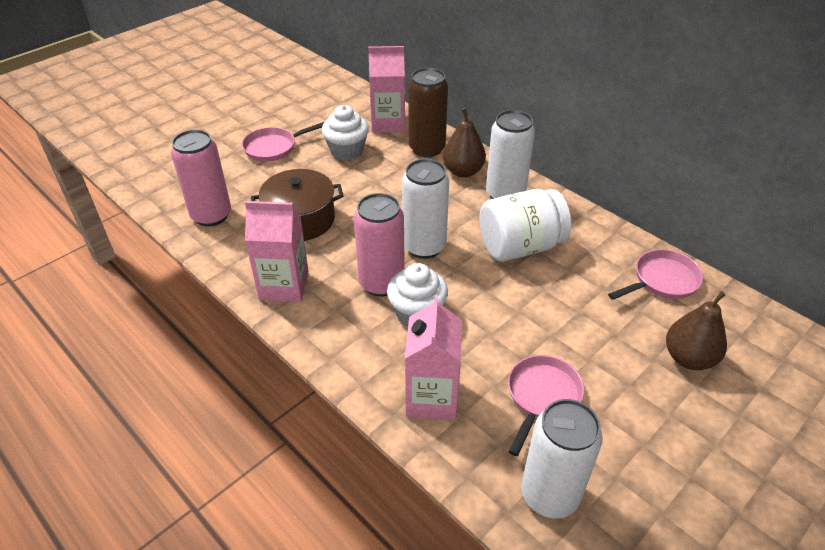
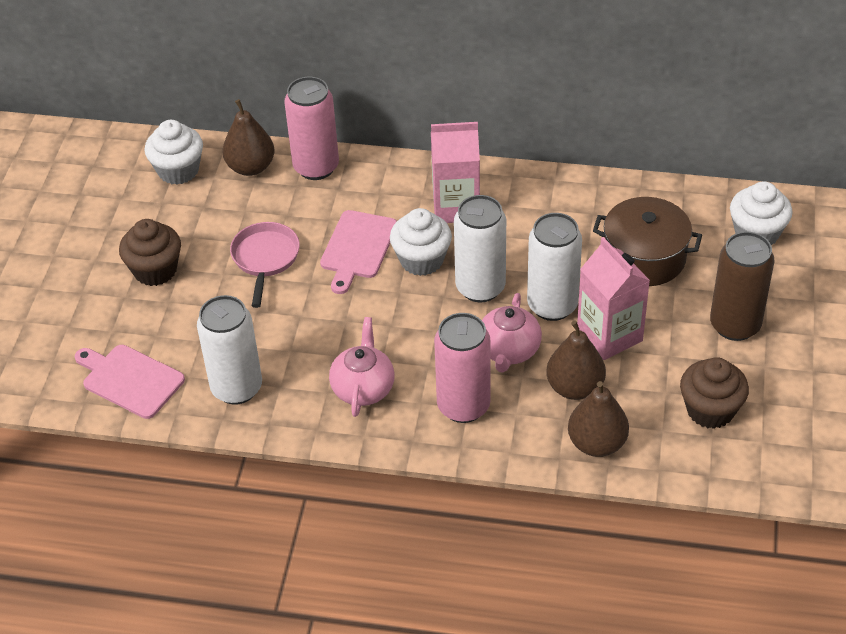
brown cupcake: 0 -> 2
brown pear: 2 -> 3
pink carton: 3 -> 2
pink cutting board: 0 -> 2
pink pan: 3 -> 1
pink teapot: 0 -> 2
white cupcake: 2 -> 3
white jar: 1 -> 0

